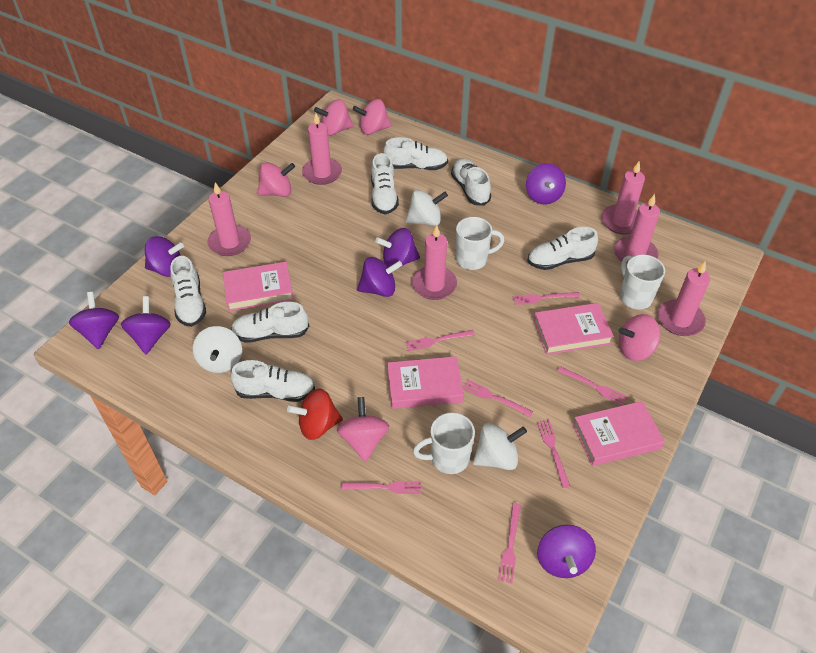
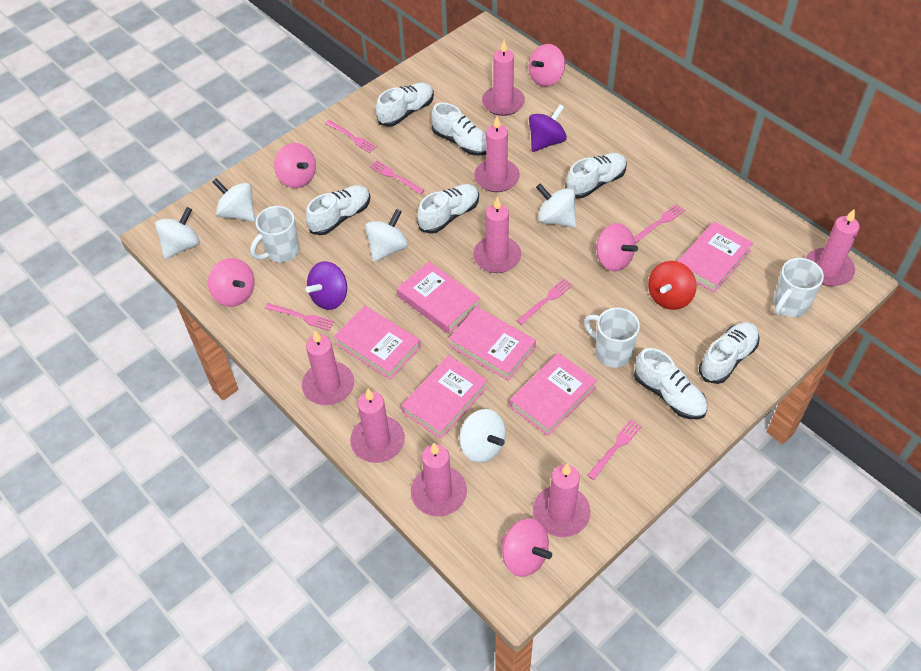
pink book: 4 -> 6
pink candle: 6 -> 8
pink fork: 7 -> 6
purple spinning top: 7 -> 2
white spinning top: 3 -> 5

